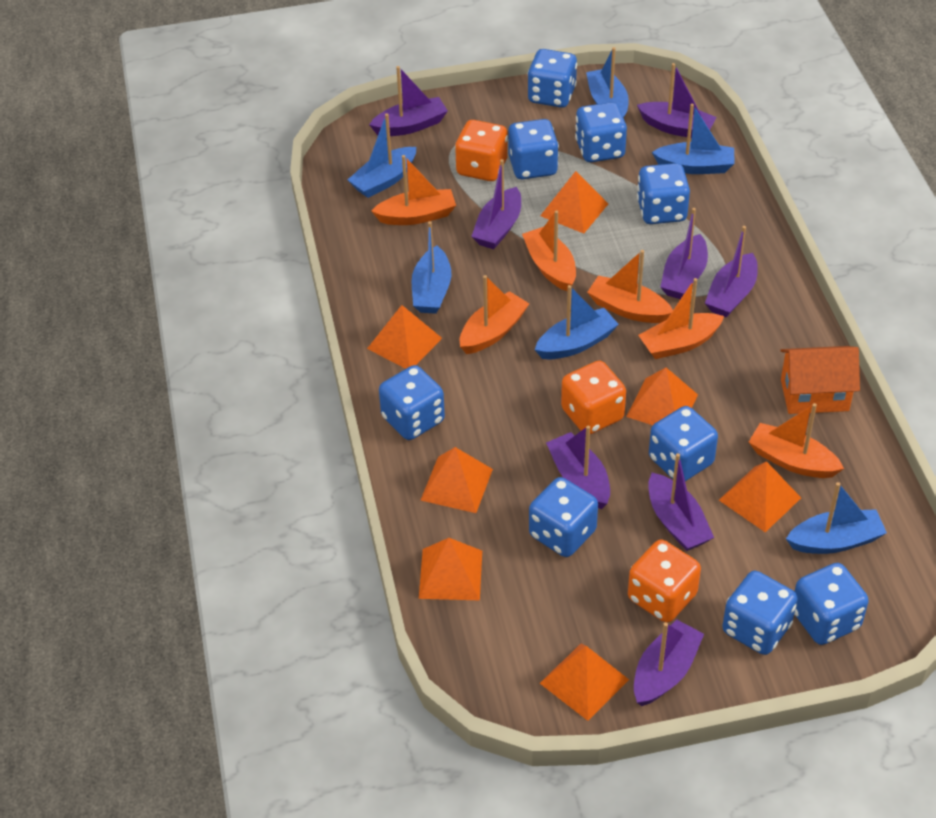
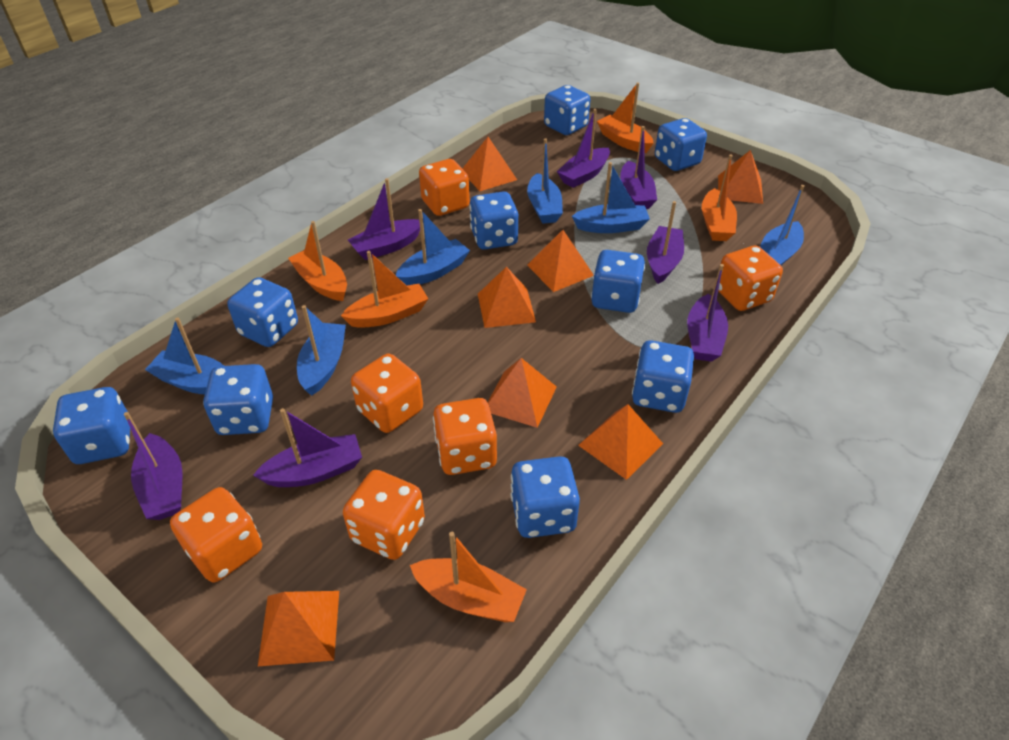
orange boat: 6 -> 5
orange dice: 3 -> 6
orange house: 1 -> 0
purple boat: 8 -> 7

